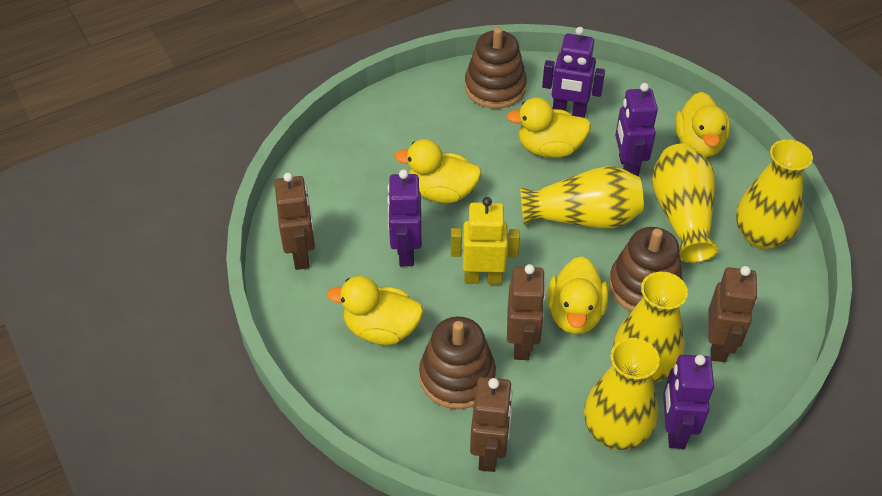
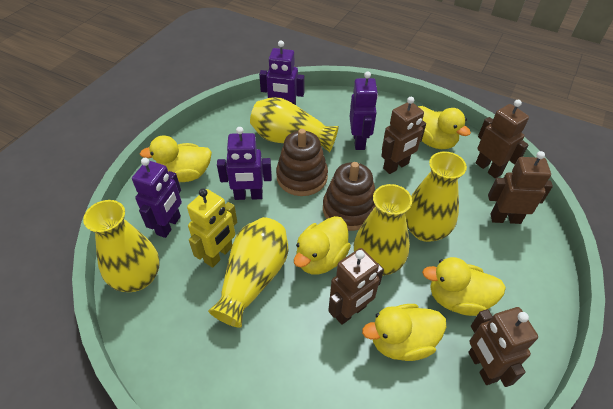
brown robot: 4 -> 5
brown stacking toy: 3 -> 2

